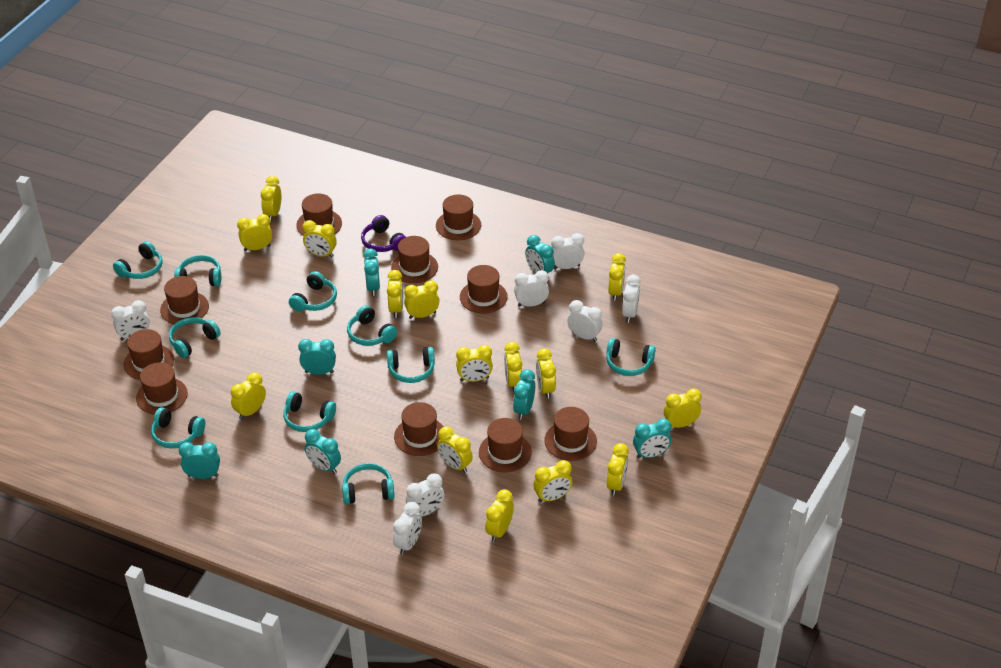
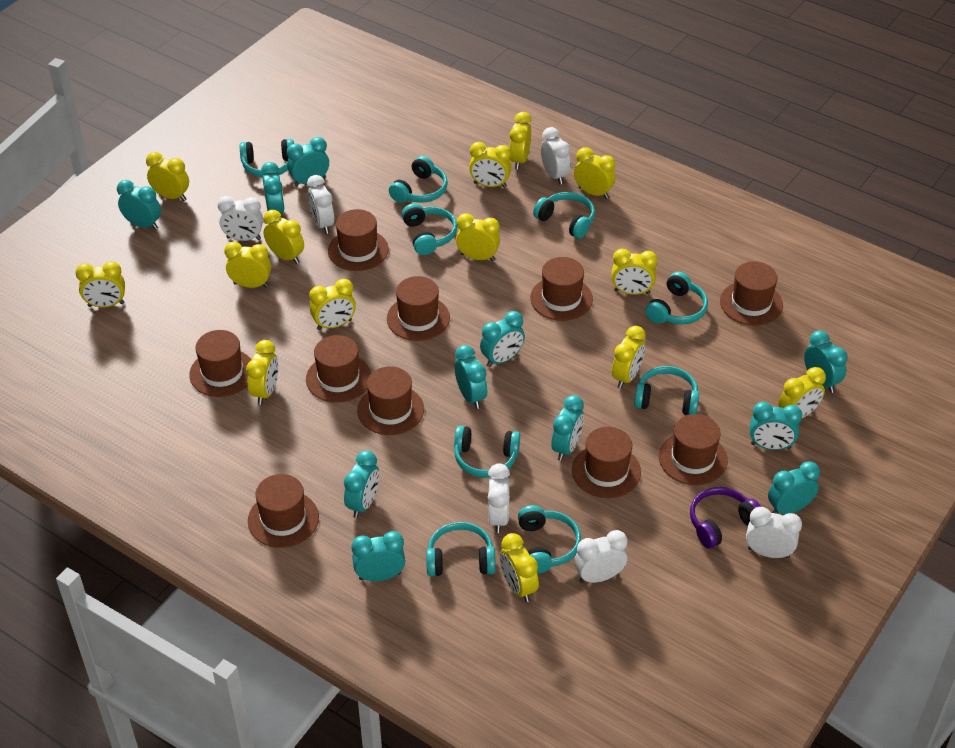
turquoise clock: 7 -> 11
turquoise headphones: 10 -> 9
white clock: 7 -> 6
yellow clock: 15 -> 14

